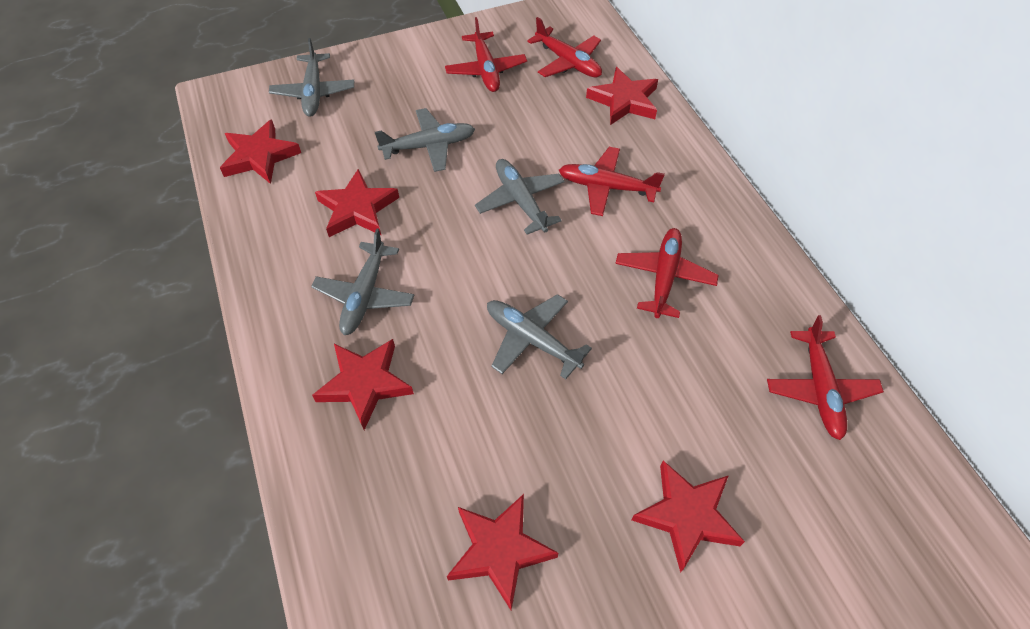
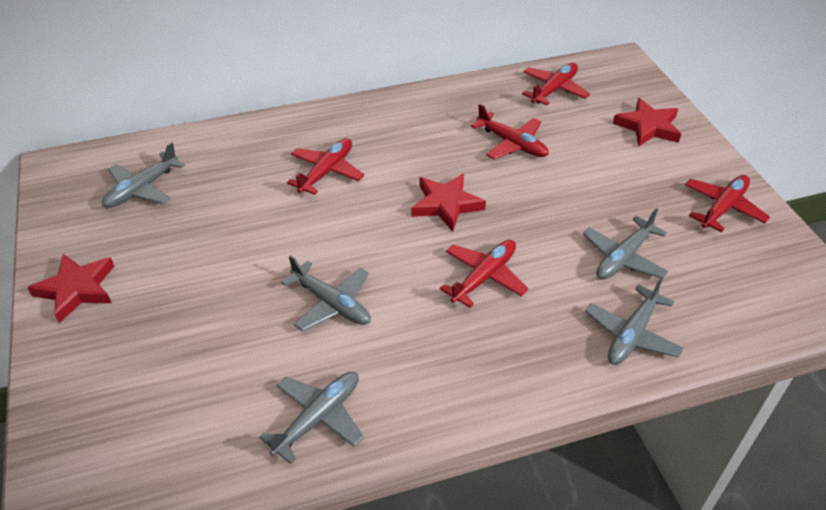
red star: 6 -> 3

